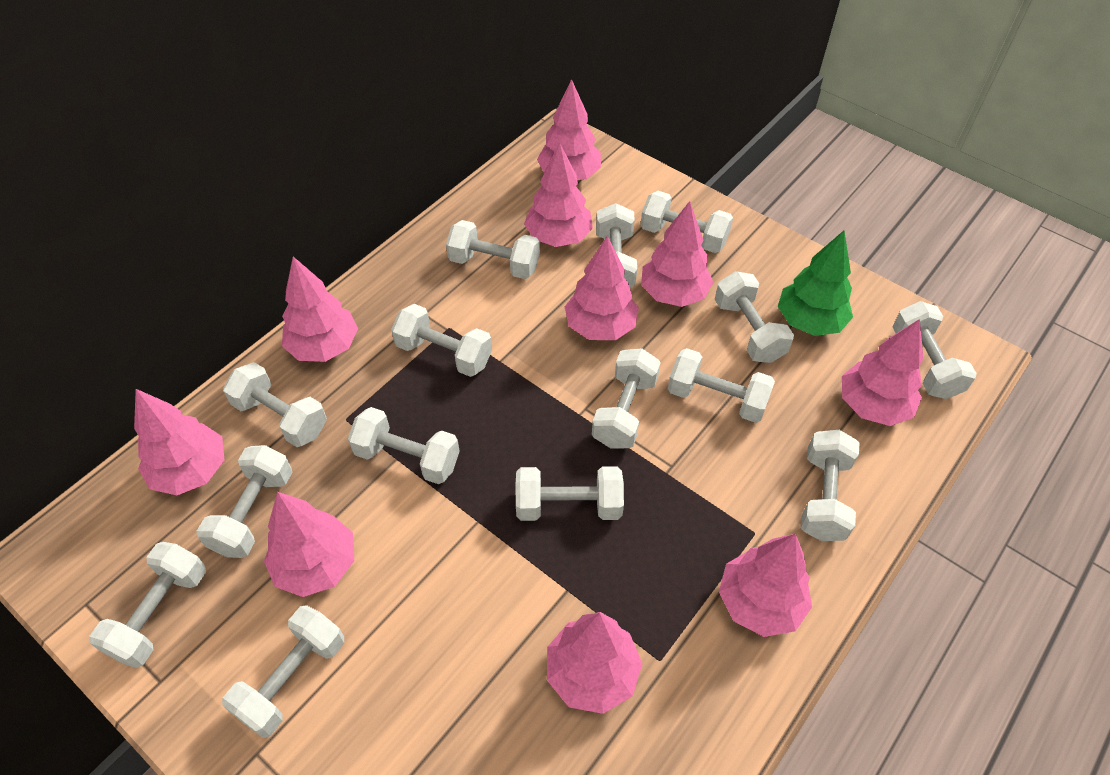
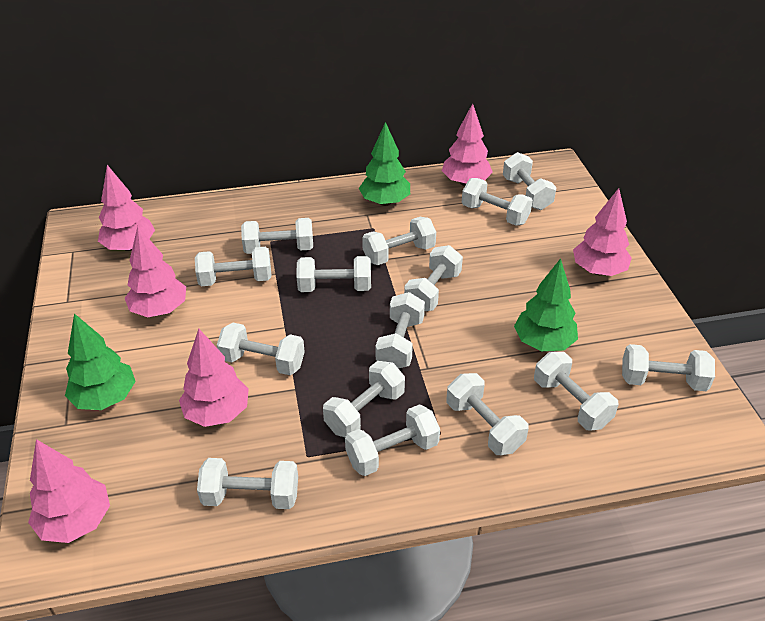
green tree: 1 -> 3
pink tree: 10 -> 6

